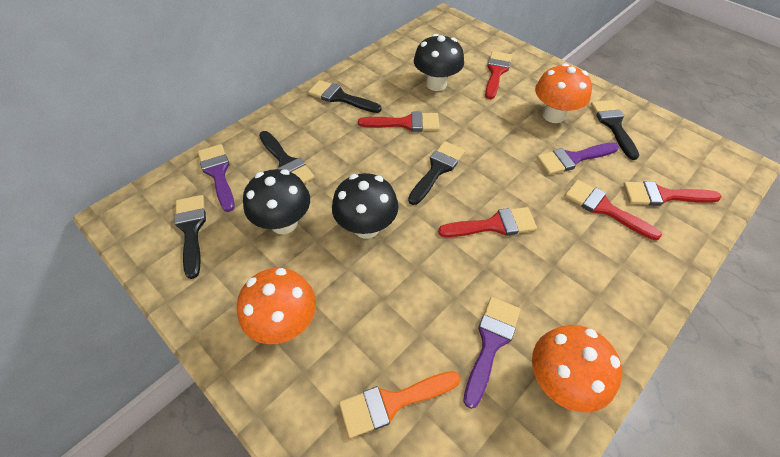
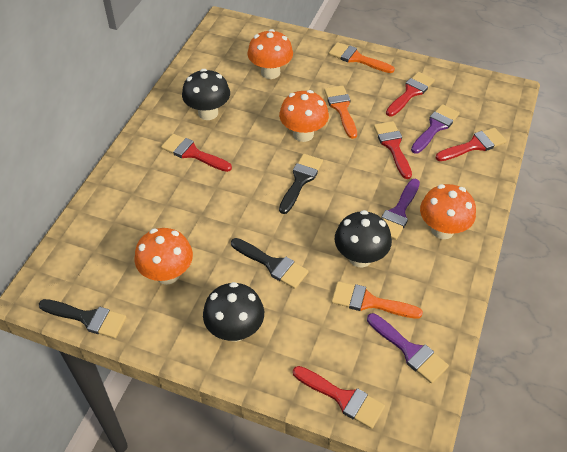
black brush: 5 -> 3
orange brush: 1 -> 3
orange mushroom: 3 -> 4

